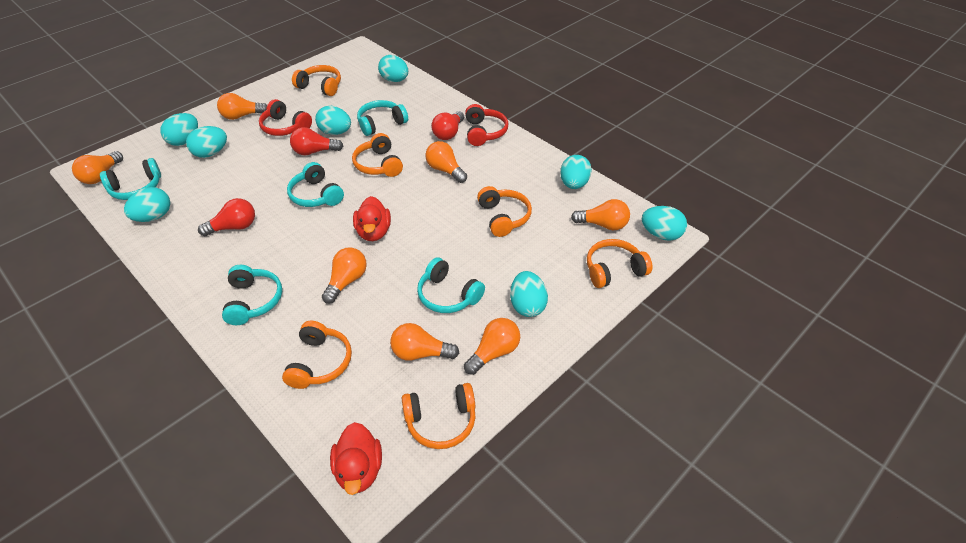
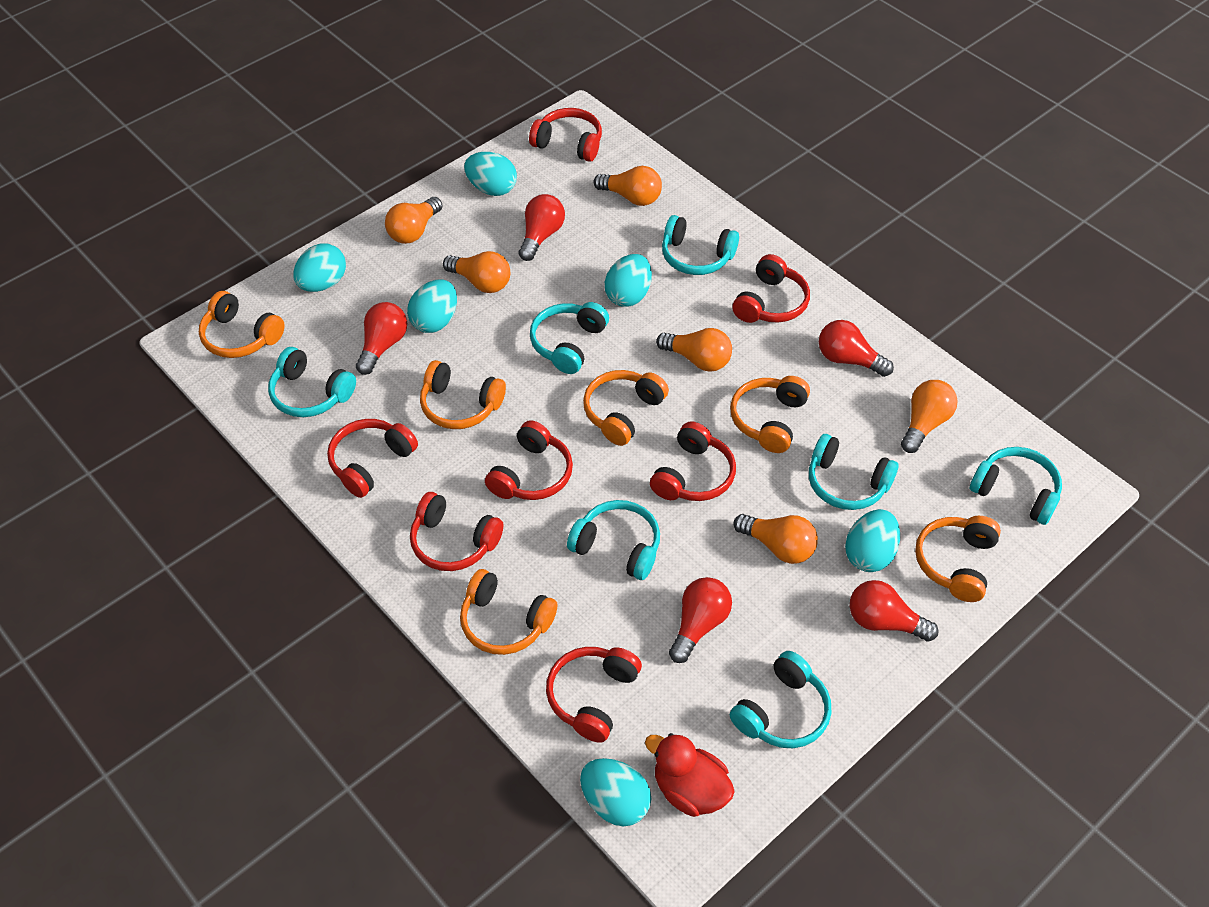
orange light bulb: 7 -> 6
red duck: 2 -> 1
red headphones: 2 -> 7
red light bulb: 3 -> 5
turquoise egg: 8 -> 6
turquoise headphones: 5 -> 7

